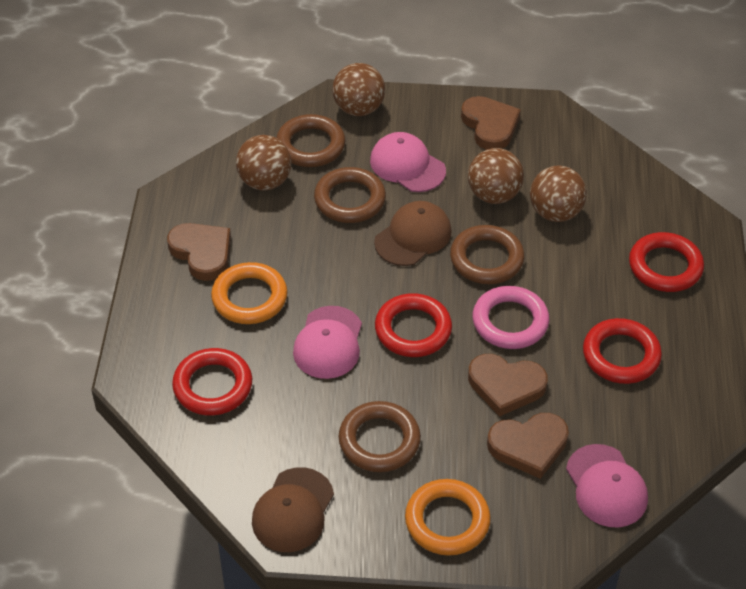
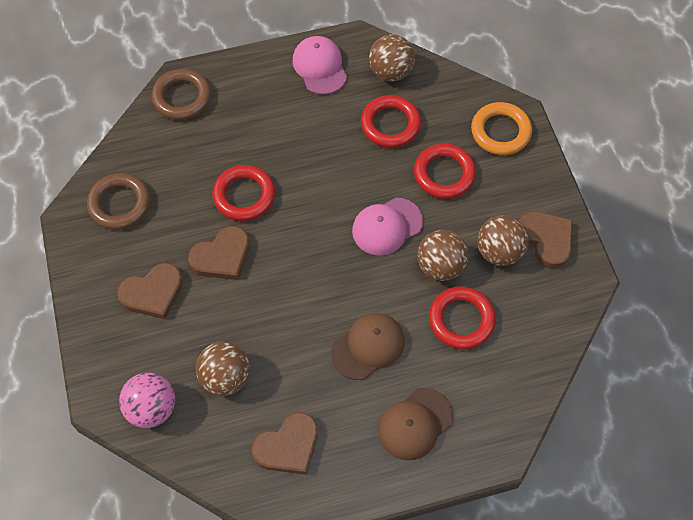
brown ring: 4 -> 2
orange ring: 2 -> 1
pink ball: 0 -> 1
pink cap: 3 -> 2
pink ring: 1 -> 0

